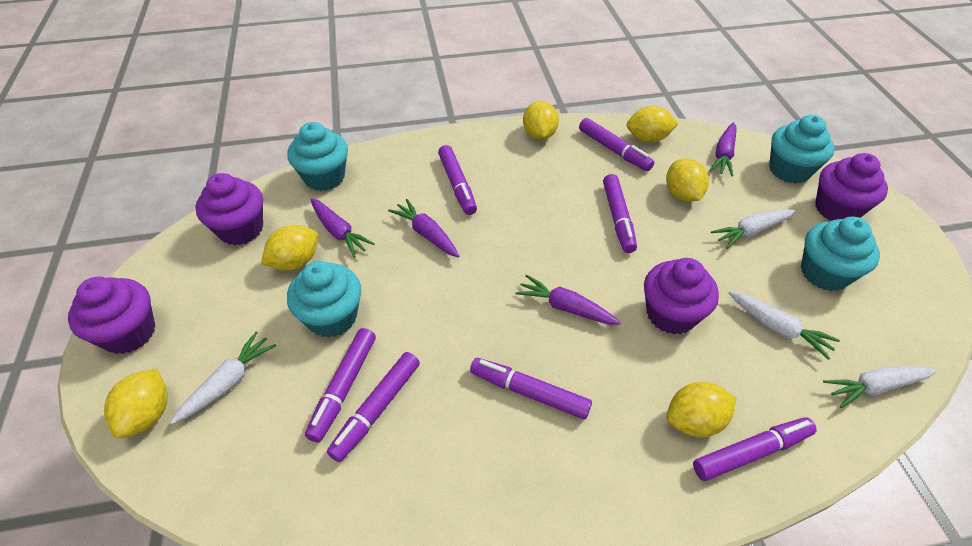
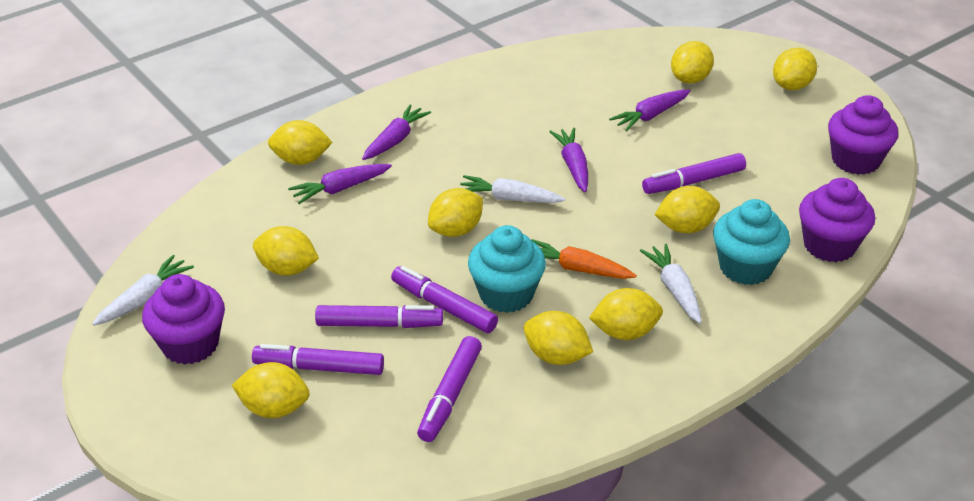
orange carrot: 0 -> 1
purple cupcake: 4 -> 3
purple marker: 7 -> 5
turquoise cupcake: 4 -> 2
white carrot: 4 -> 3
yellow lemon: 6 -> 9

